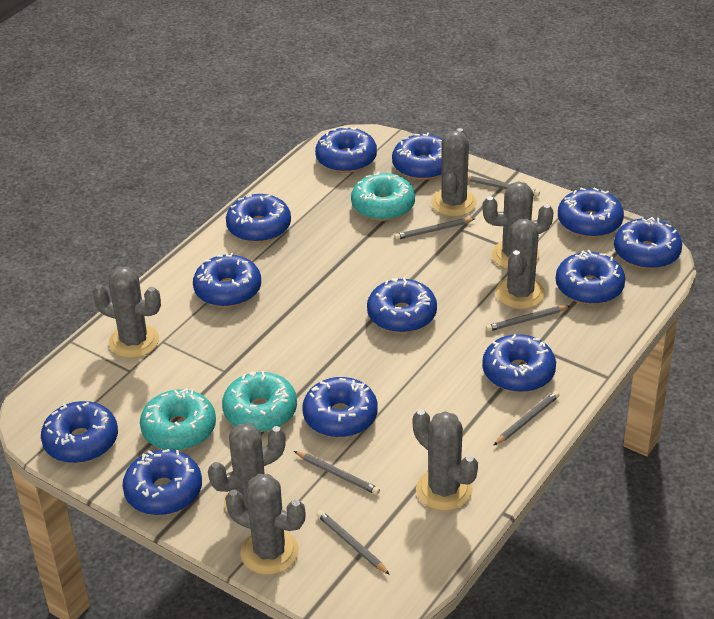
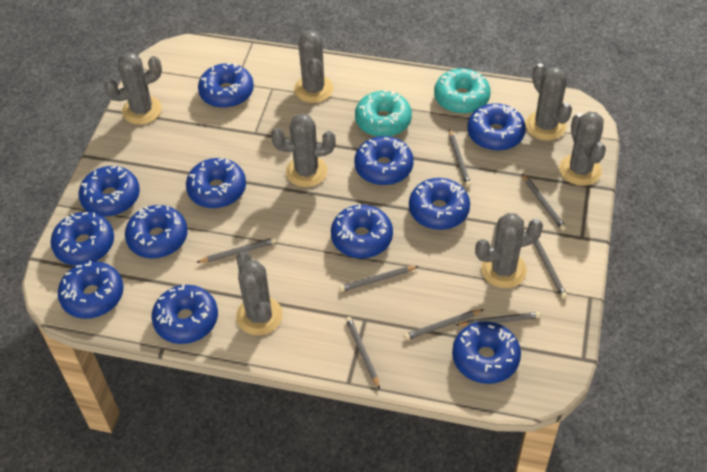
grey pencil: 6 -> 8
turquoise donut: 3 -> 2

